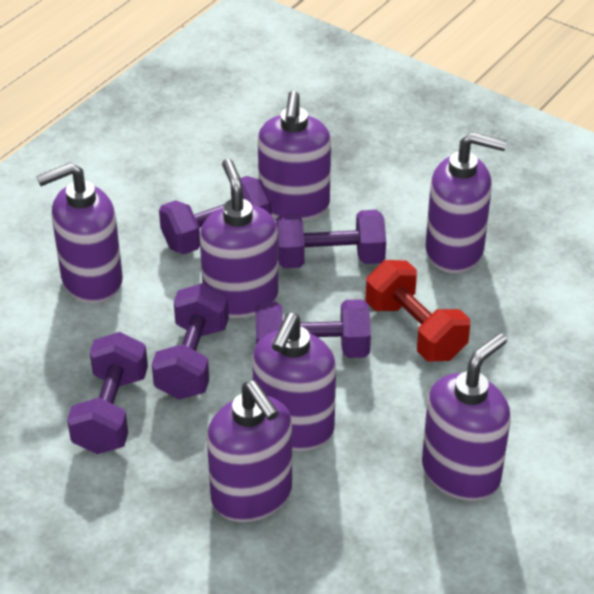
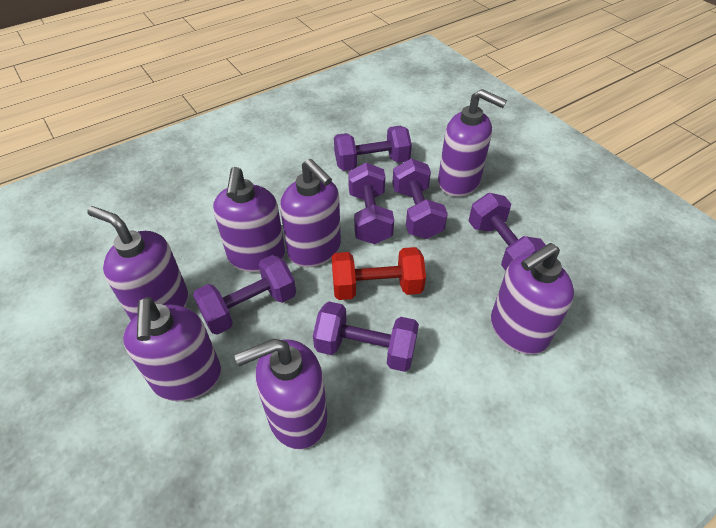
purple dumbbell: 5 -> 6

